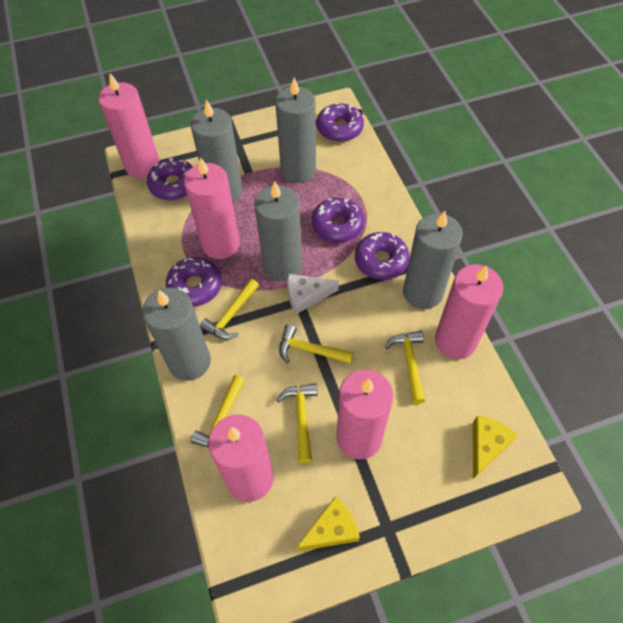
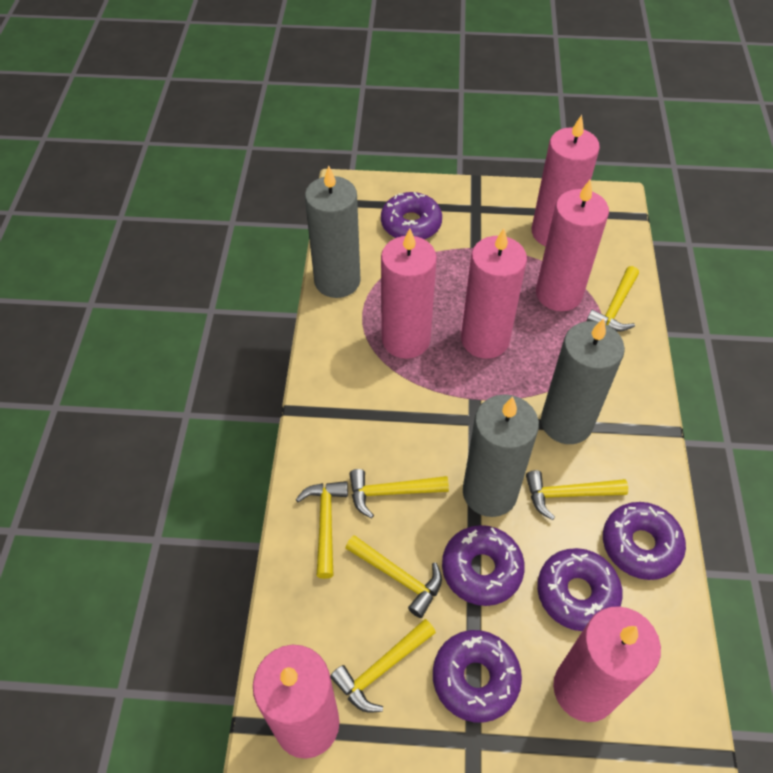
grey candle: 5 -> 3
pink candle: 5 -> 6
white cheese: 1 -> 0
yellow cheese: 2 -> 0
yellow hammer: 5 -> 6

